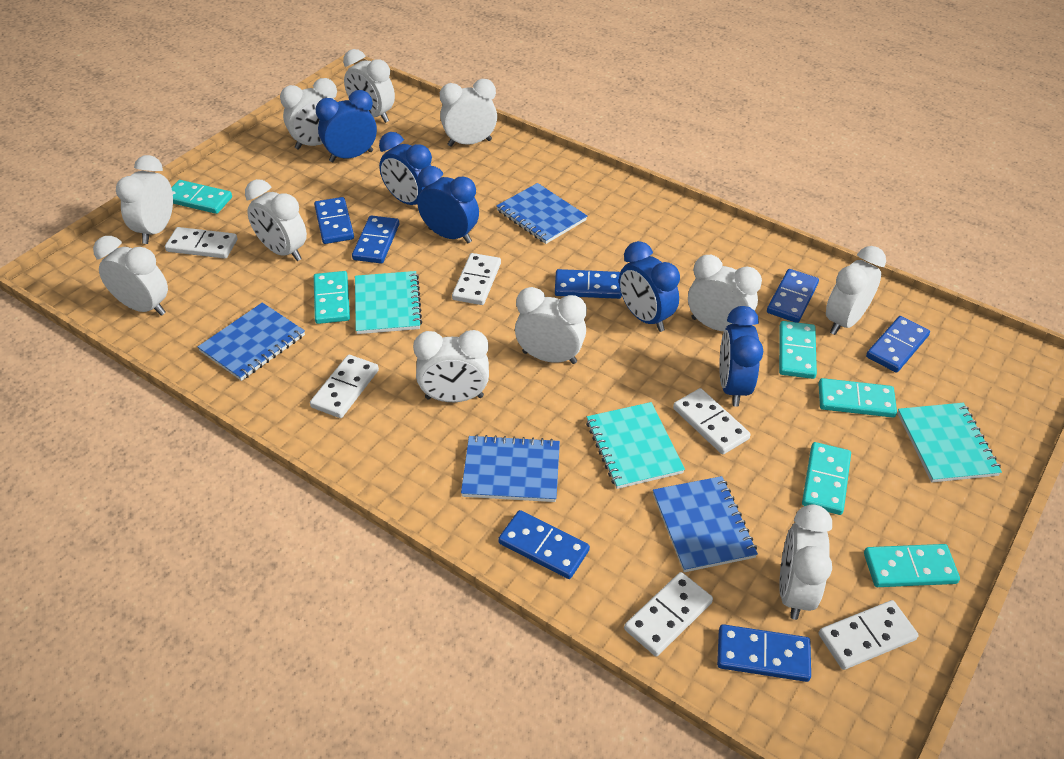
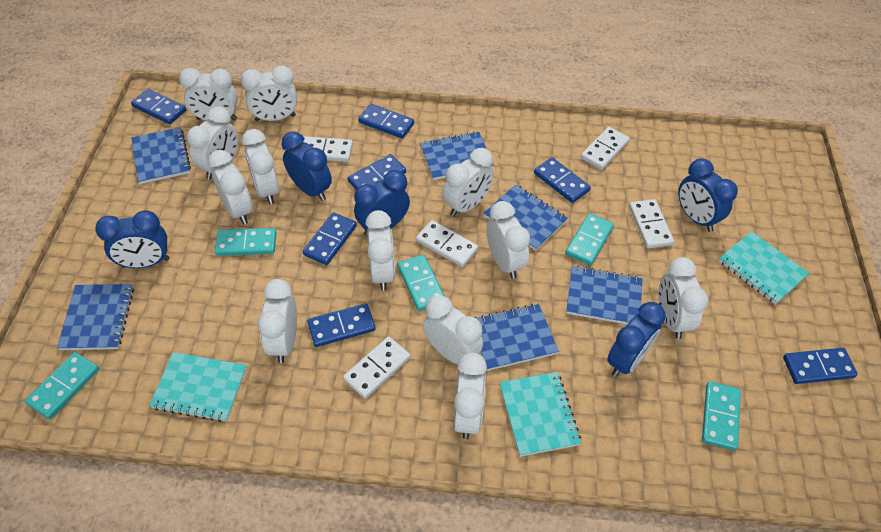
blue notebook: 4 -> 6
turquoise domino: 6 -> 5
white clock: 11 -> 12
white domino: 6 -> 5

